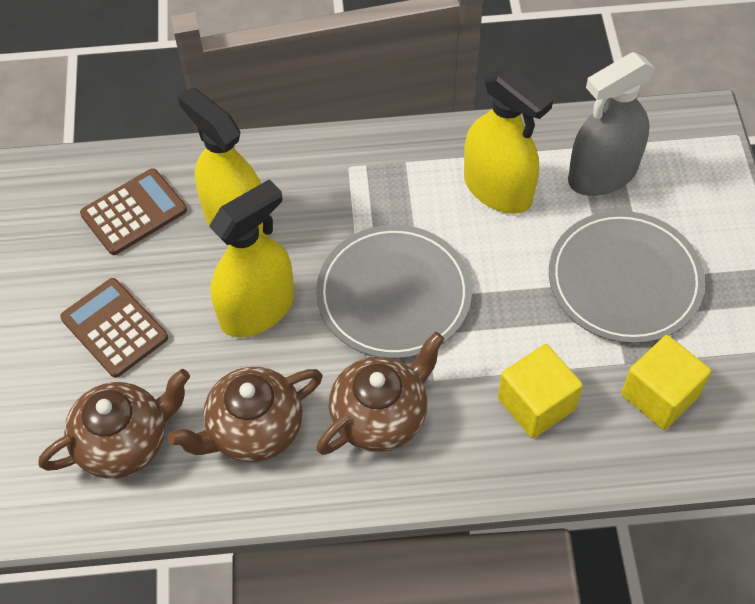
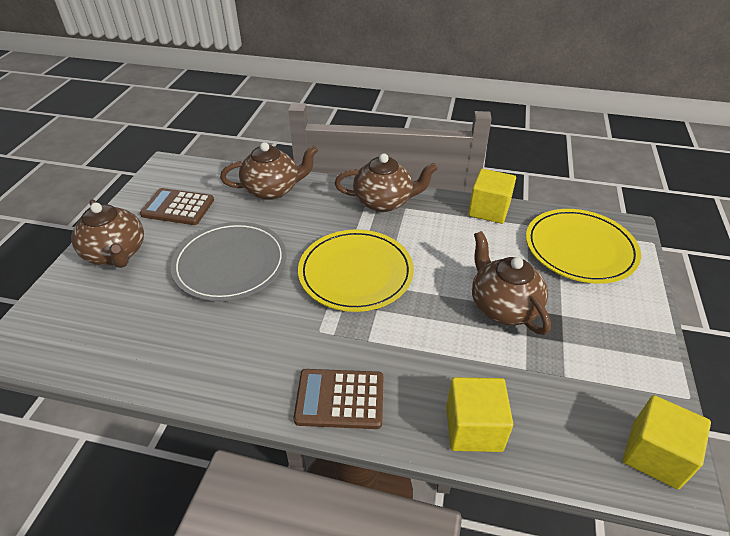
brown teapot: 3 -> 4
grey plate: 2 -> 1
grey spray bottle: 1 -> 0
yellow cube: 2 -> 3
yellow plate: 0 -> 2
yellow spray bottle: 3 -> 0

